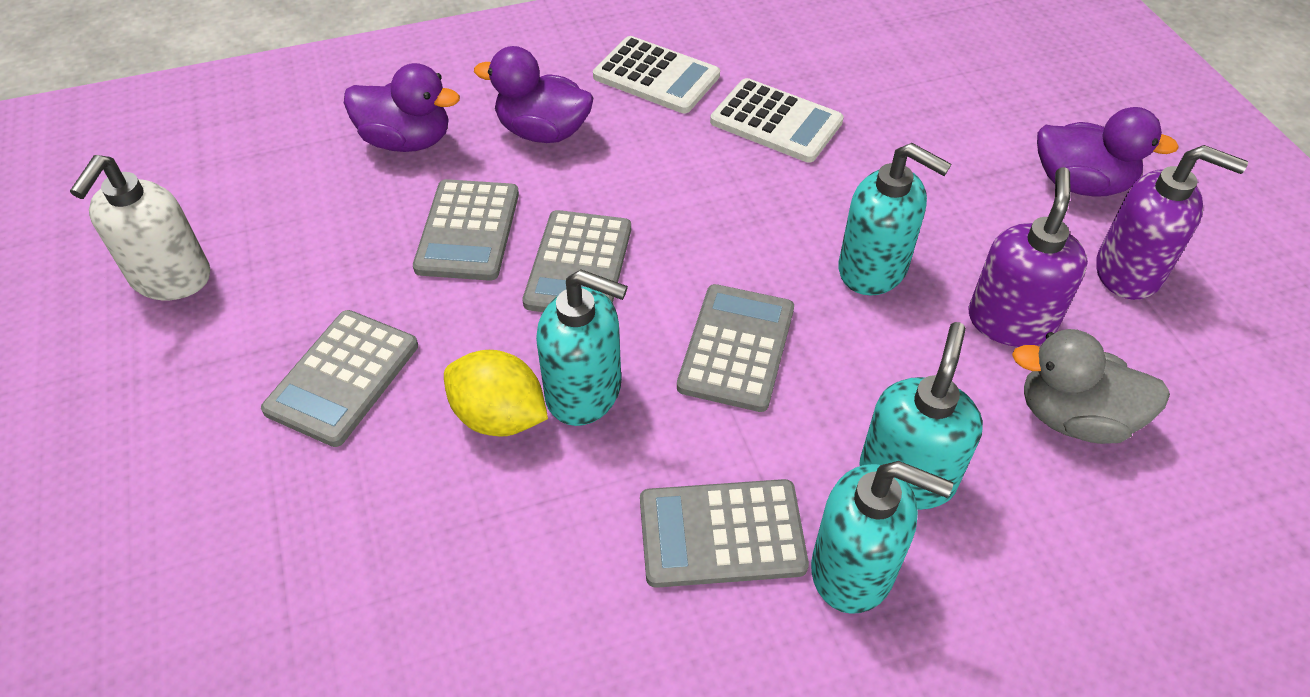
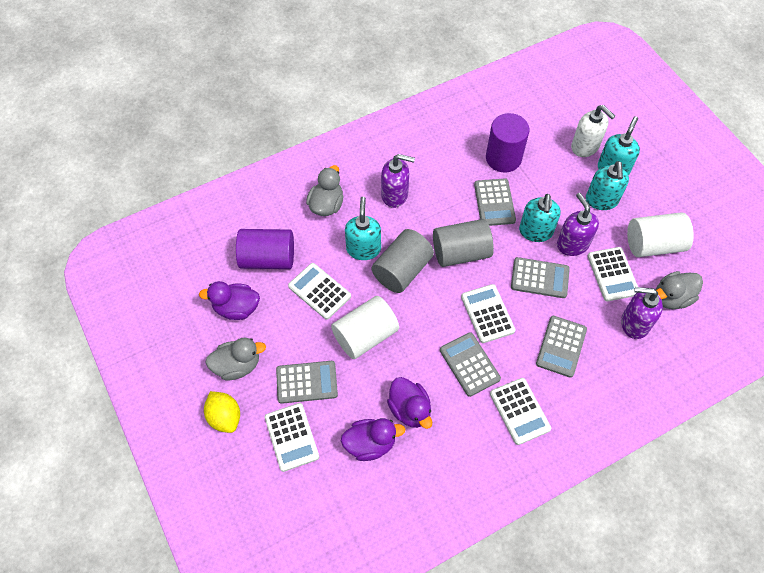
grey cylinder: 0 -> 2
grey duck: 1 -> 3
purple cylinder: 0 -> 2
purple soap dispenser: 2 -> 3
white calculator: 2 -> 5
white cylinder: 0 -> 2

